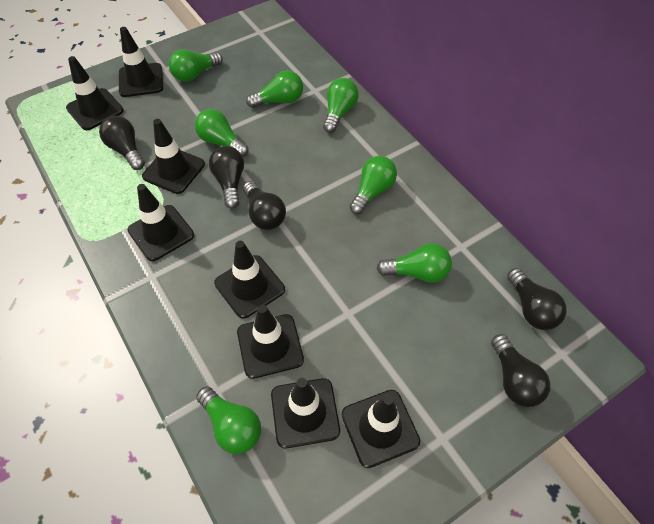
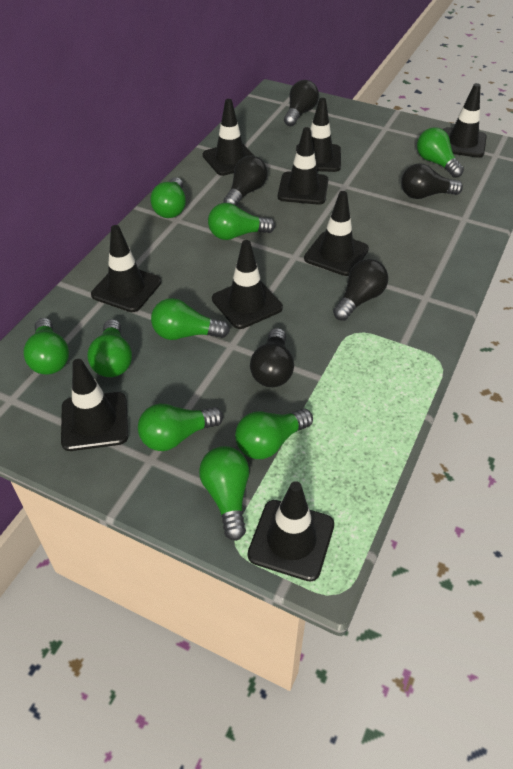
black traffic cone: 8 -> 9
green light bulb: 7 -> 9

